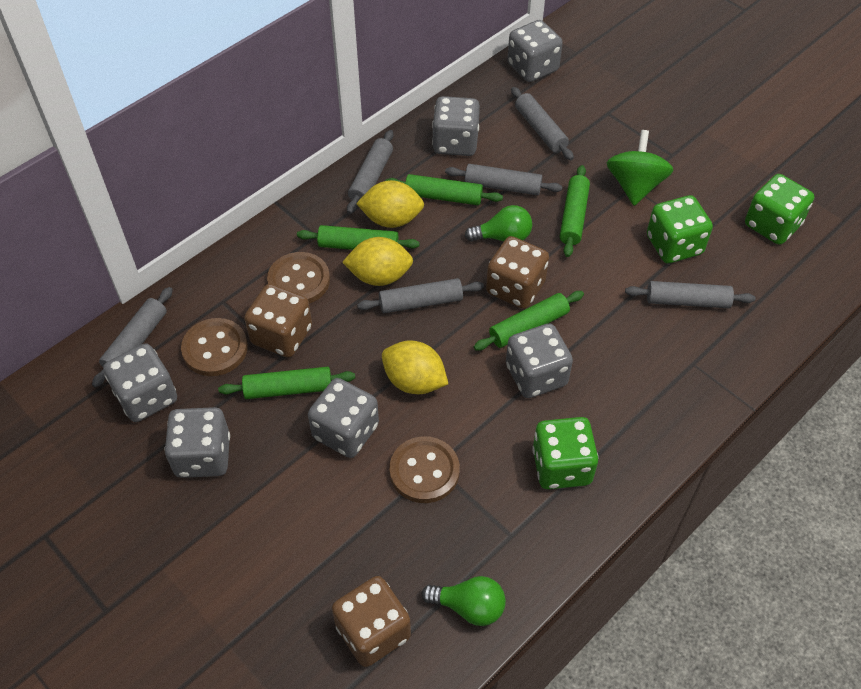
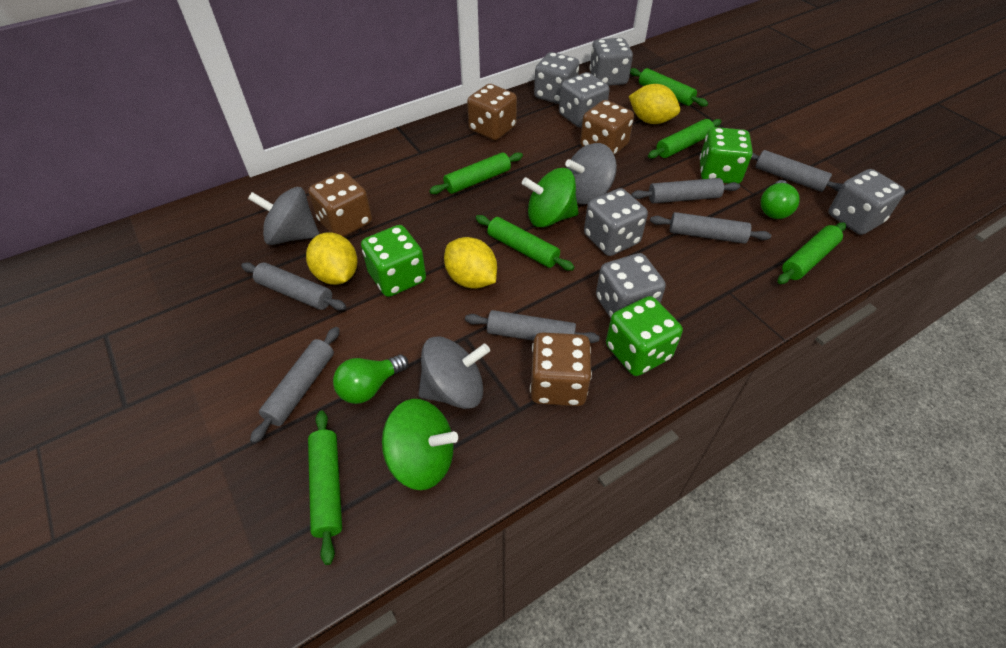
brown button: 3 -> 0
brown dice: 3 -> 4
green rolling pin: 5 -> 6
green spinning top: 1 -> 2
grey spinning top: 0 -> 3

